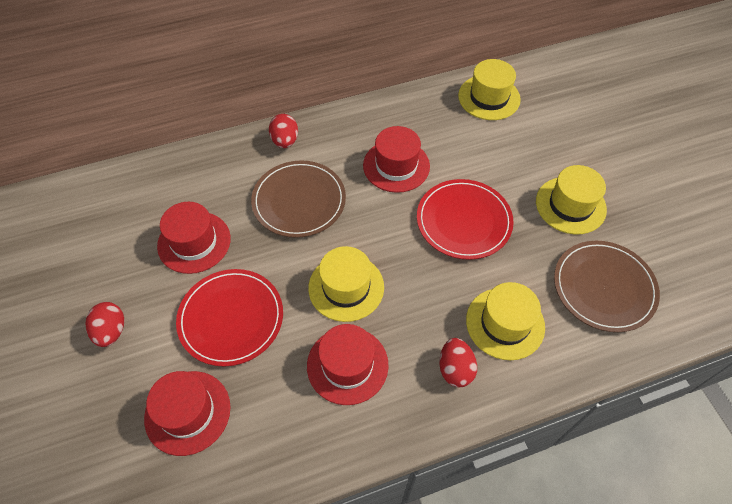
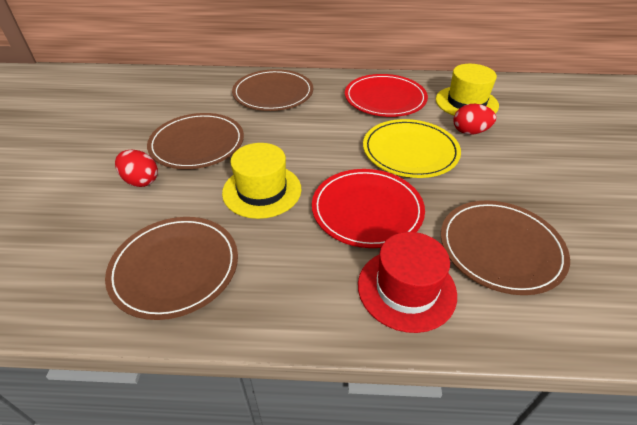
brown plate: 2 -> 4
red egg: 3 -> 2
red hat: 4 -> 1
yellow hat: 4 -> 2
yellow plate: 0 -> 1

